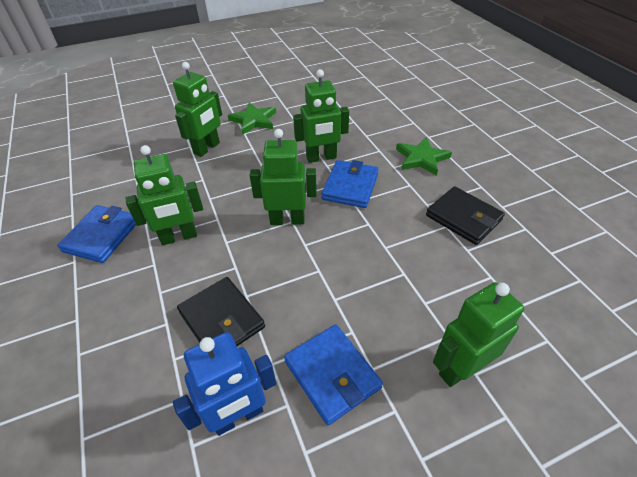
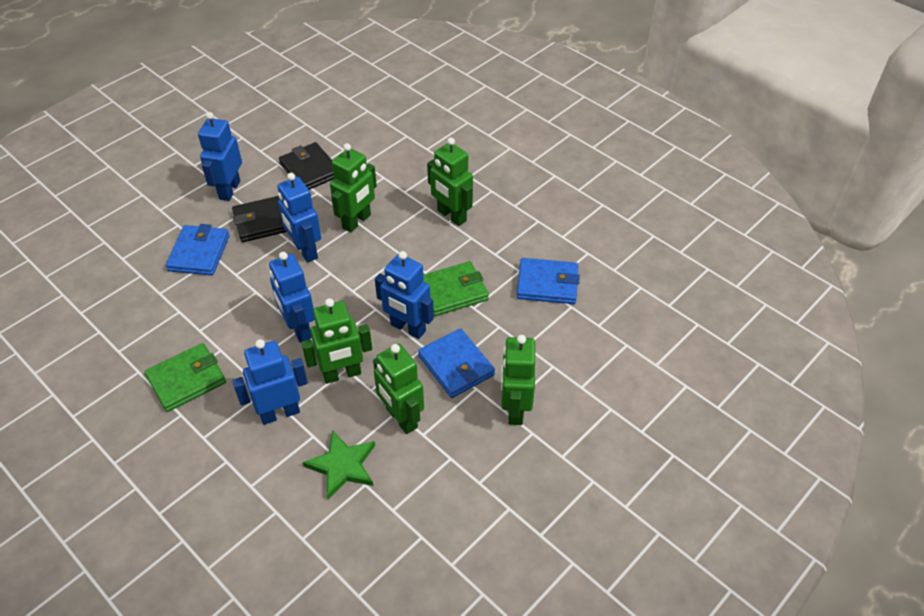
blue robot: 1 -> 5
green star: 2 -> 1
green wallet: 0 -> 2

